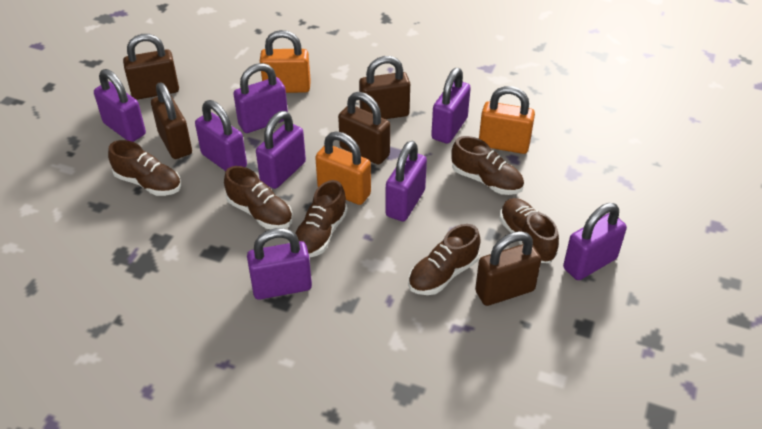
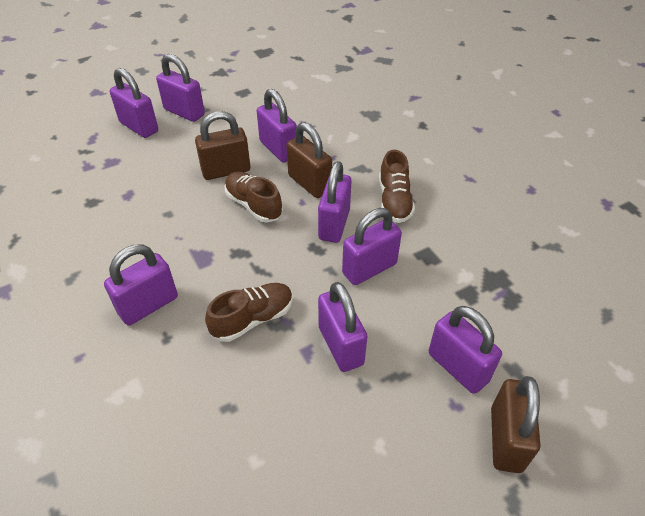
brown padlock: 5 -> 3
brown shoe: 6 -> 3
orange padlock: 3 -> 0

